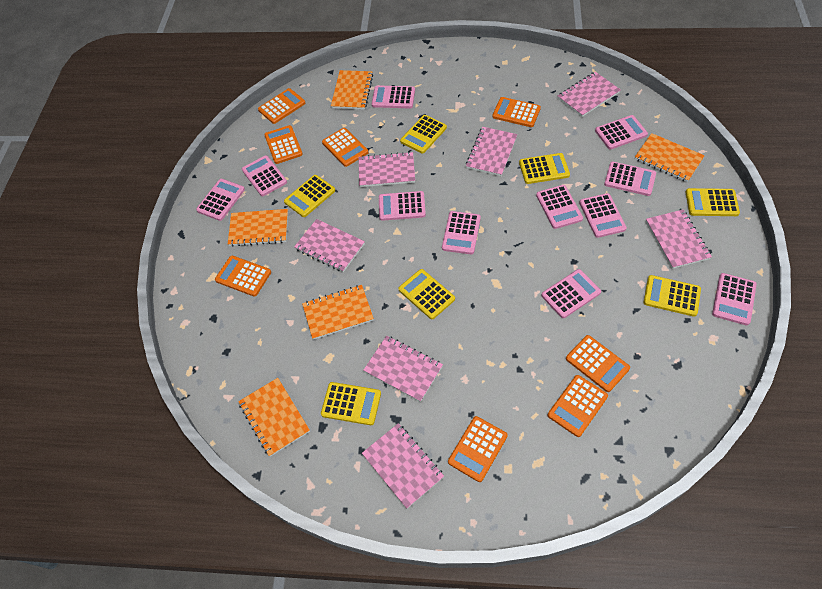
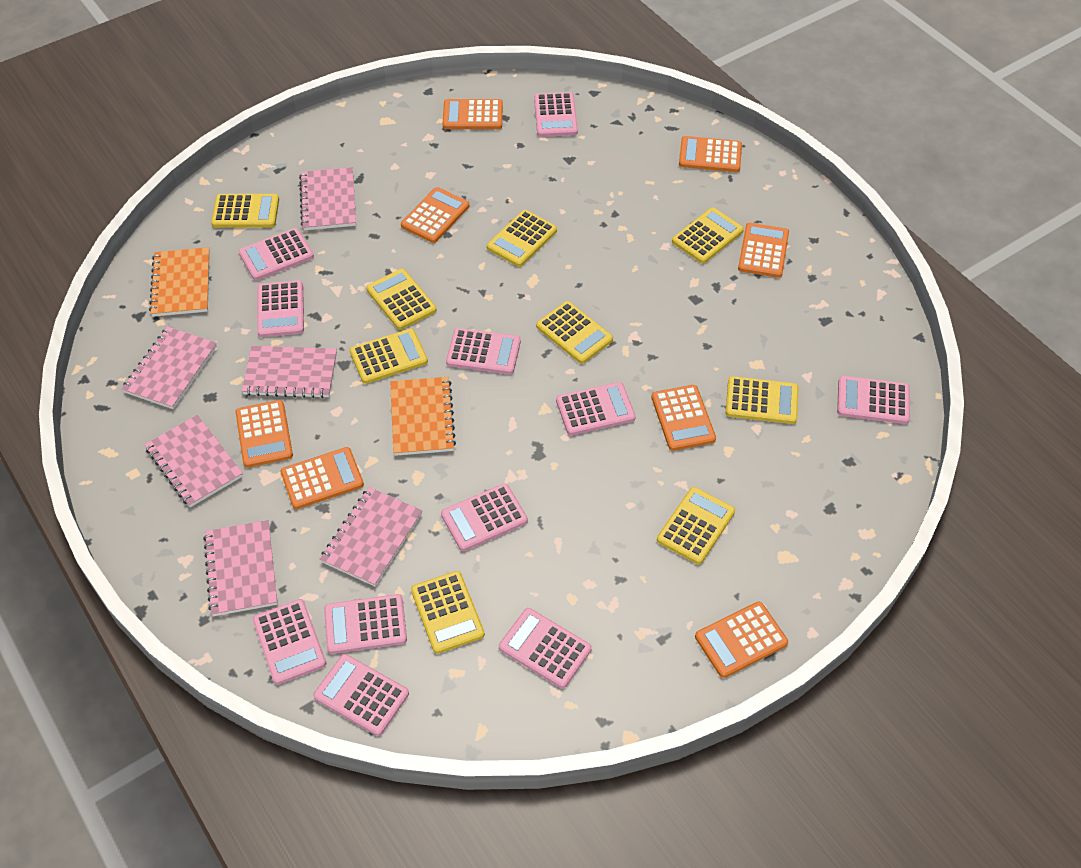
orange notebook: 5 -> 2
pink notebook: 7 -> 6
yellow calculator: 7 -> 9

